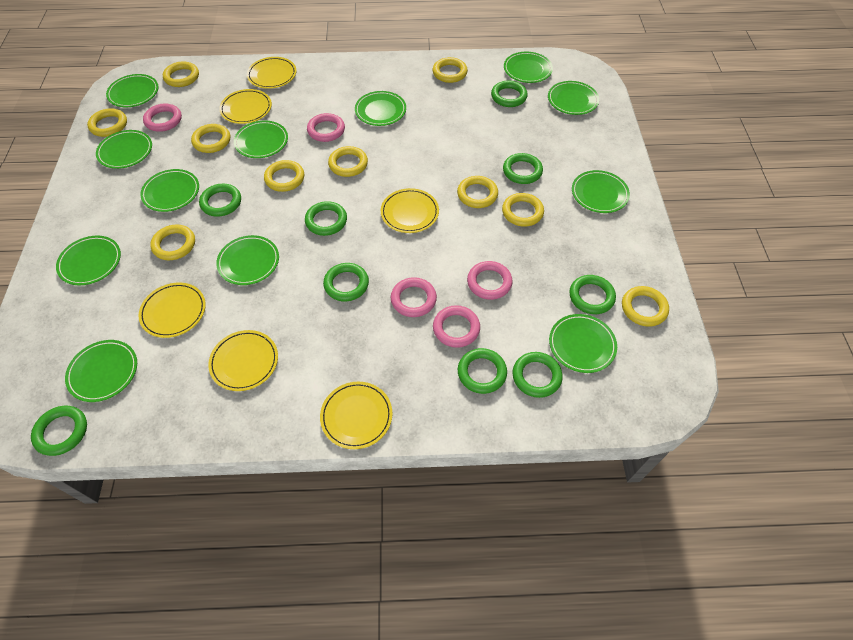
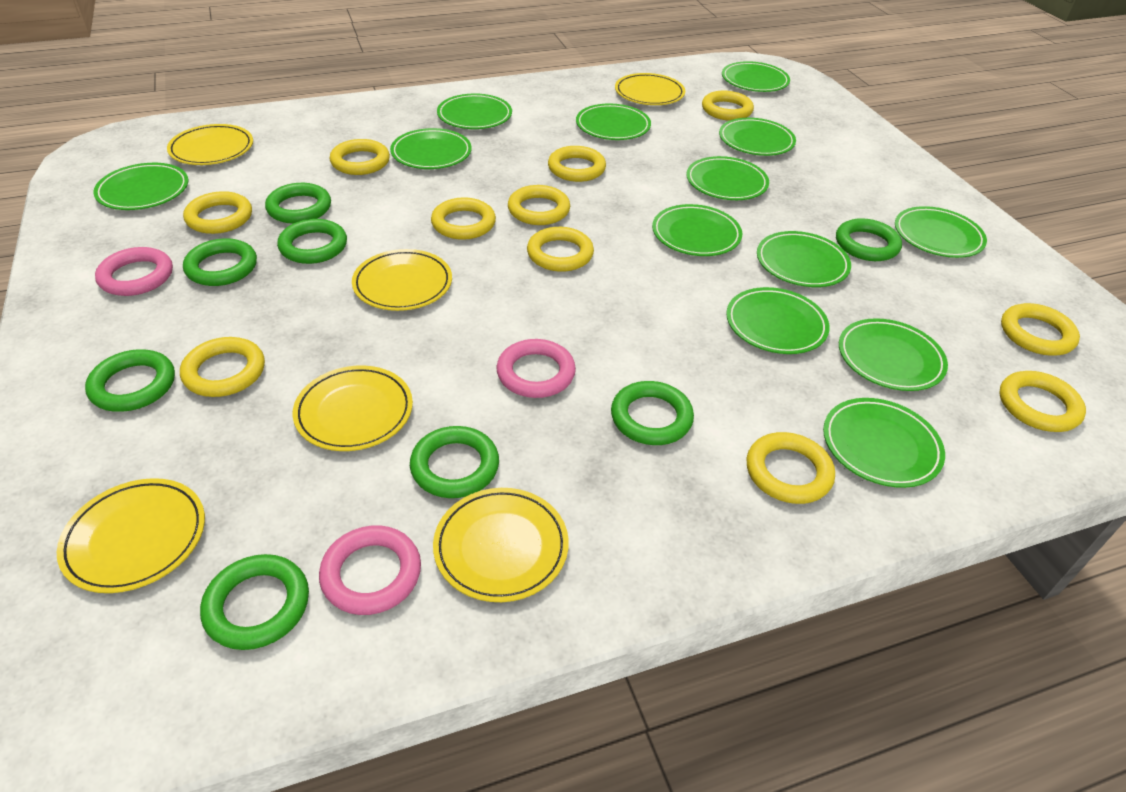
green plate: 12 -> 13
green ring: 9 -> 8
pink ring: 5 -> 3
yellow ring: 10 -> 11

